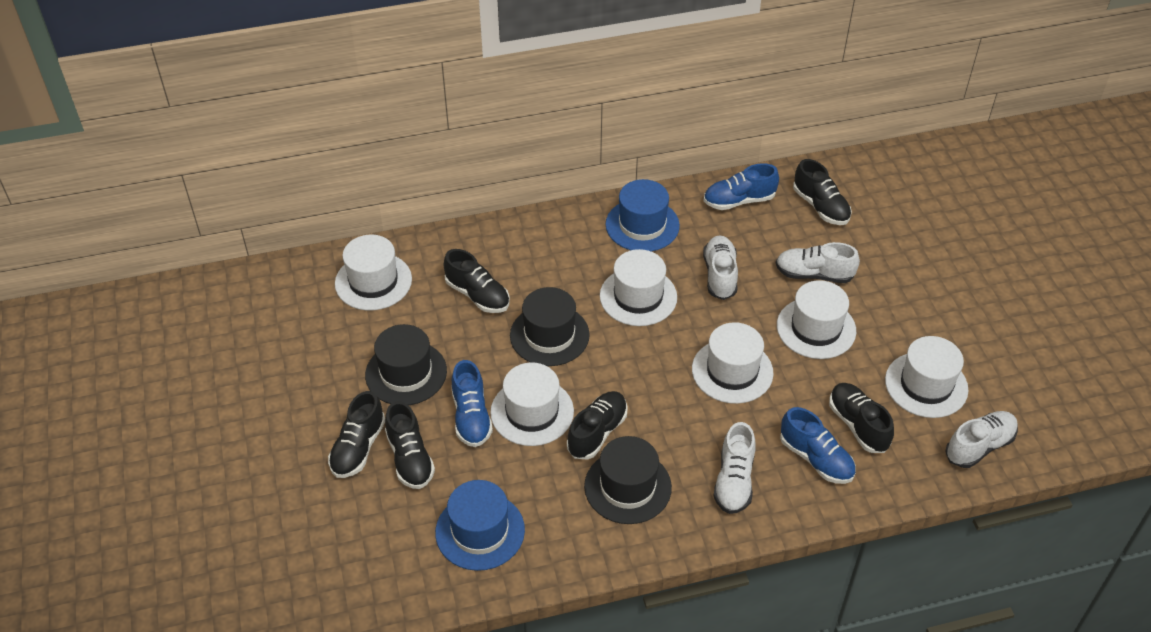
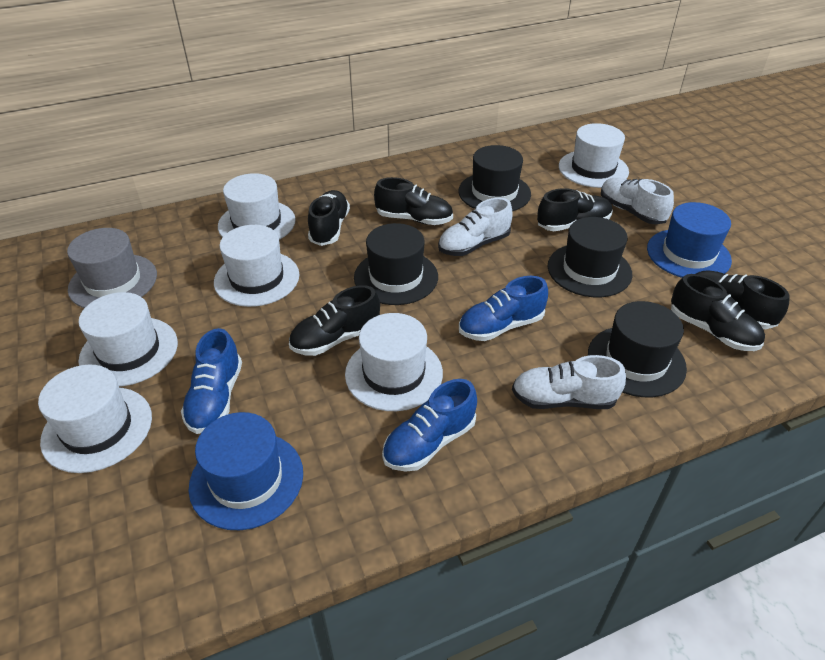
black hat: 3 -> 4
grey hat: 0 -> 1
white shoe: 4 -> 3

